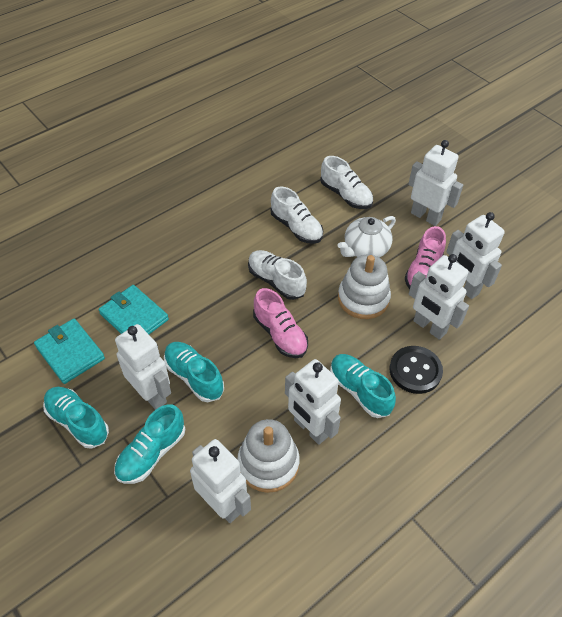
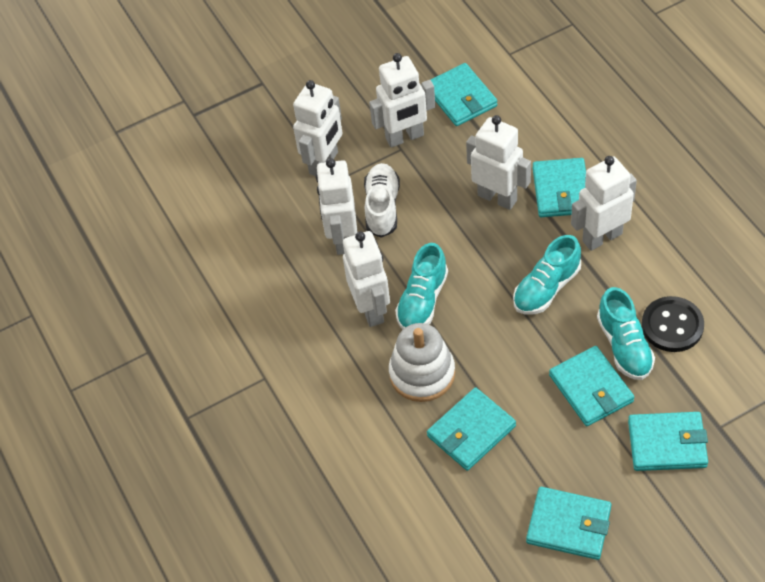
pink shoe: 2 -> 0
turquoise shoe: 4 -> 3
turquoise wallet: 2 -> 6
white shoe: 3 -> 1
white stacking toy: 2 -> 1
white teapot: 1 -> 0

